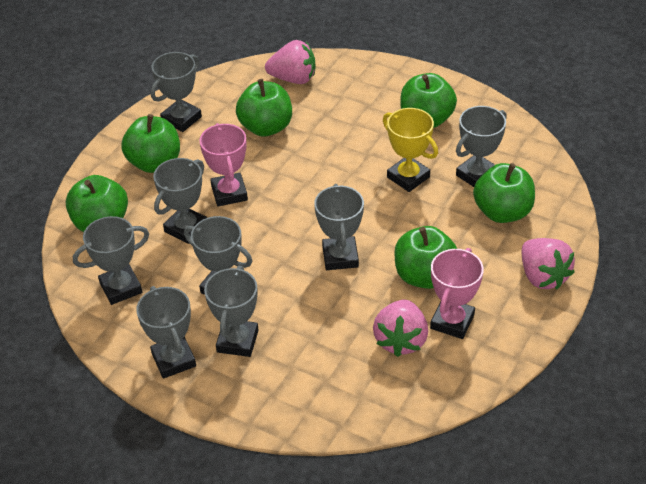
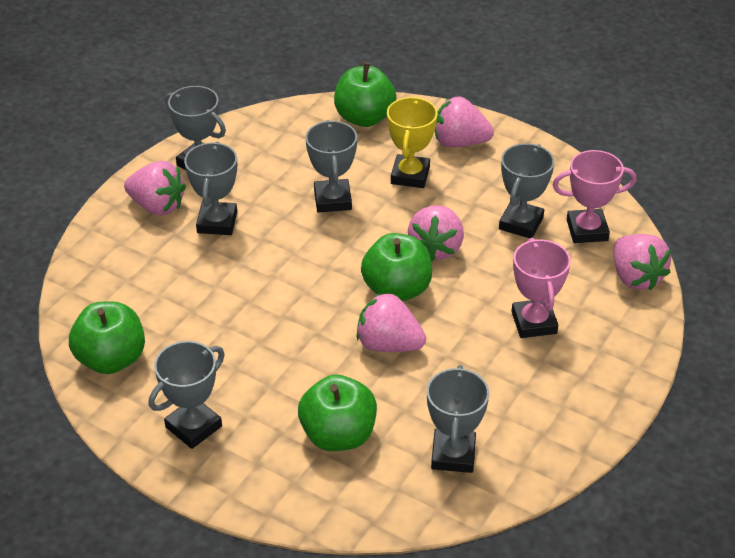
green apple: 6 -> 4
grey trophy: 8 -> 6
pink strawberry: 3 -> 5

